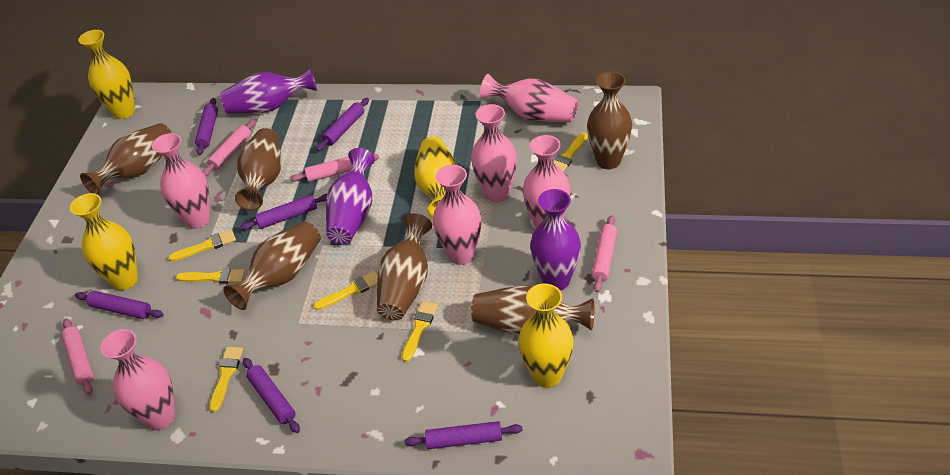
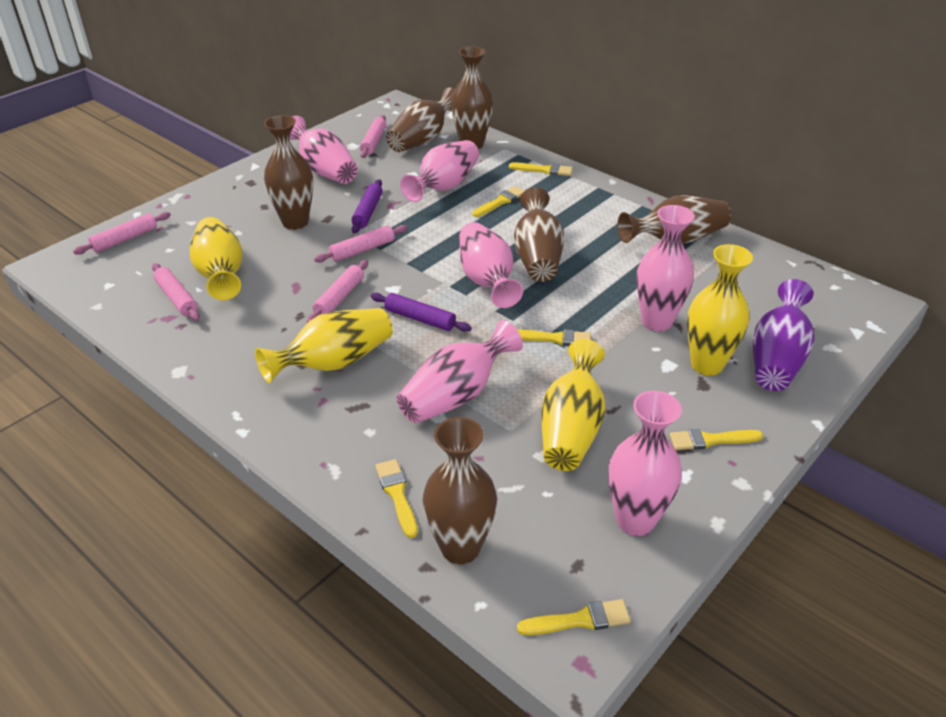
pink rolling pin: 4 -> 5
purple rolling pin: 6 -> 2
purple vase: 3 -> 1

